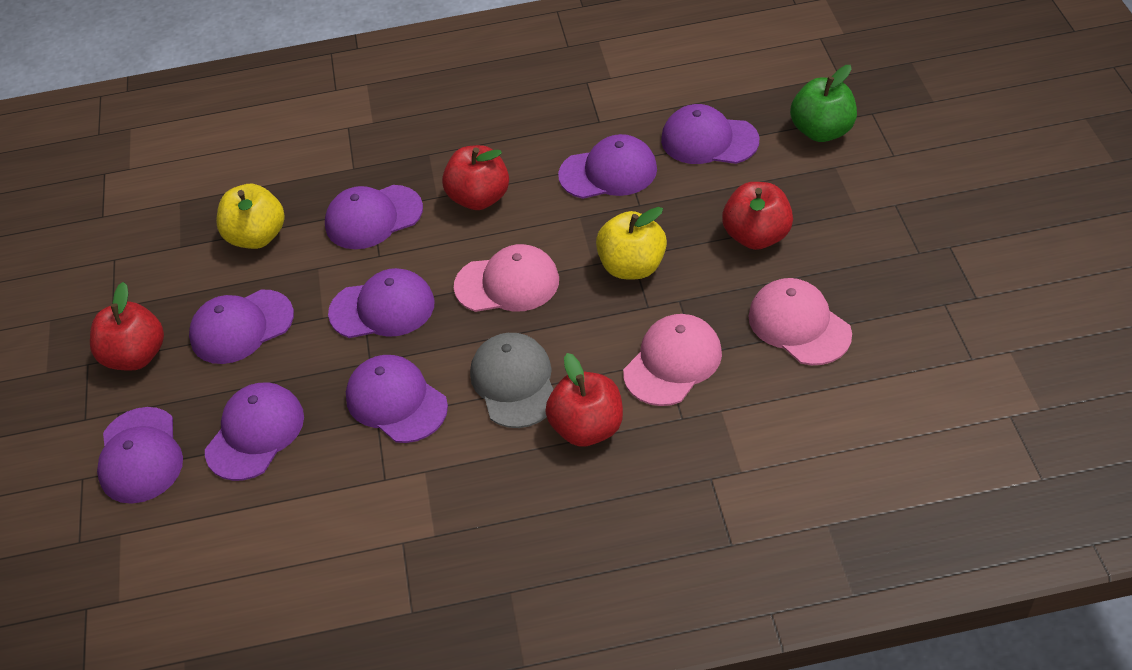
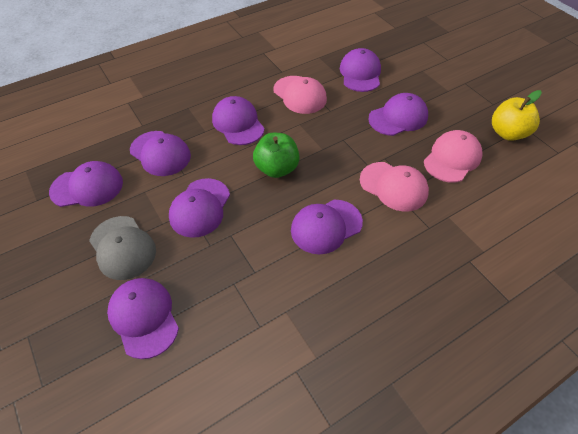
red apple: 4 -> 0
yellow apple: 2 -> 1

